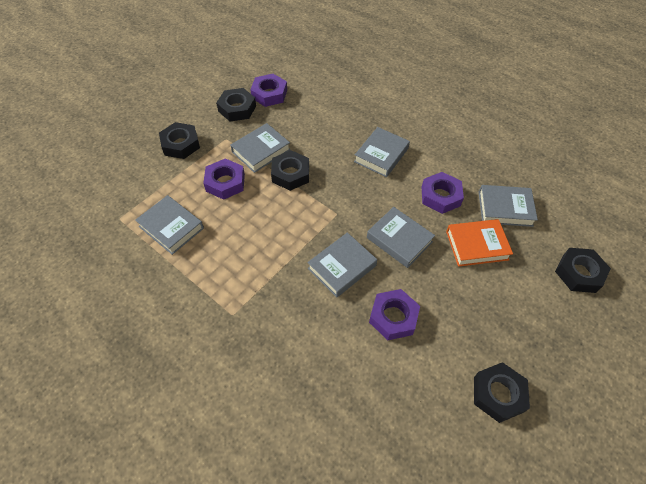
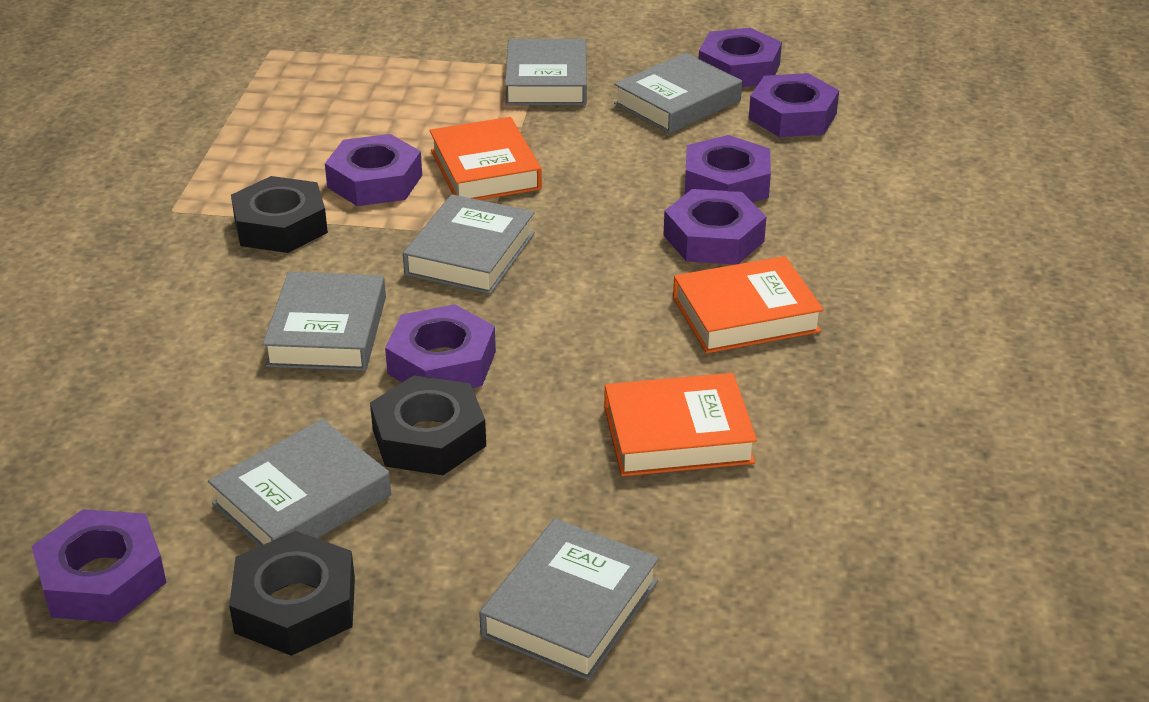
black nut: 5 -> 3
orange book: 1 -> 3
purple nut: 4 -> 7

